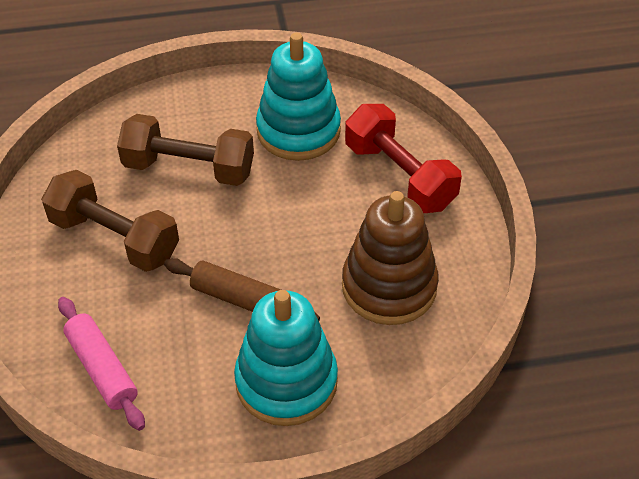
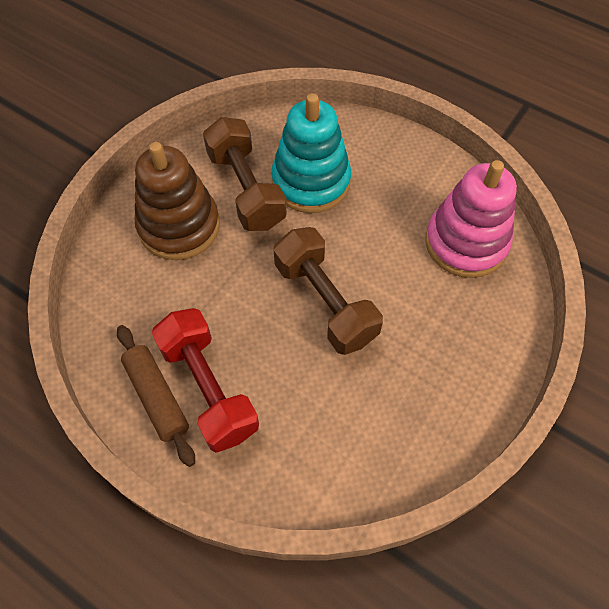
pink rolling pin: 1 -> 0
pink stacking toy: 0 -> 1
turquoise stacking toy: 2 -> 1

